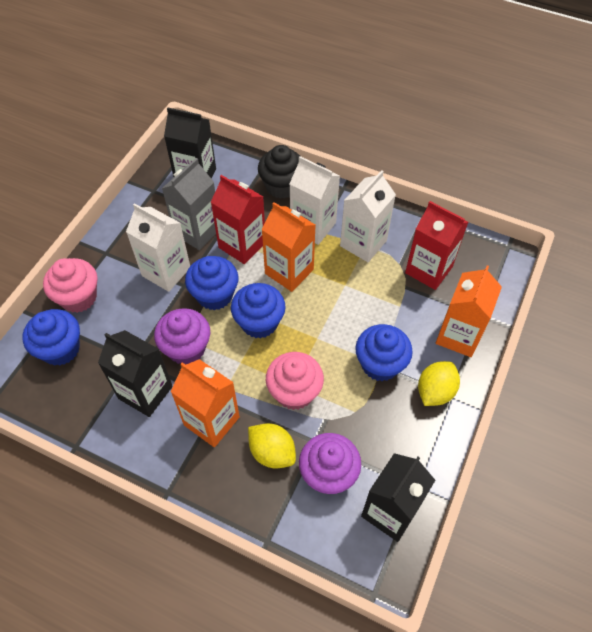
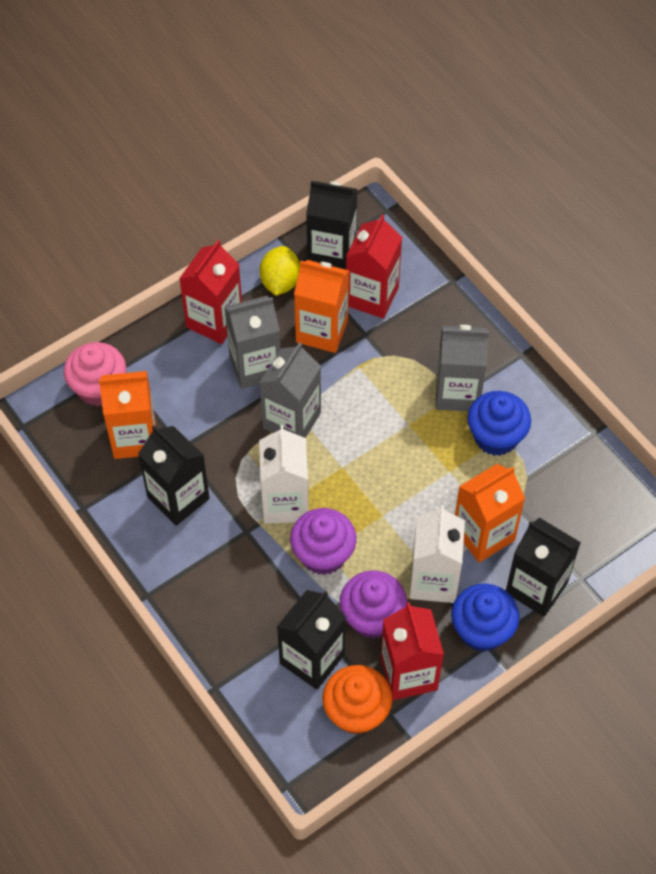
black carton: 3 -> 4
black cupcake: 1 -> 0
blue cupcake: 4 -> 2
grey carton: 1 -> 3
orange cupcake: 0 -> 1
pink cupcake: 2 -> 1
red carton: 2 -> 3
white carton: 3 -> 2
yellow lemon: 2 -> 1

